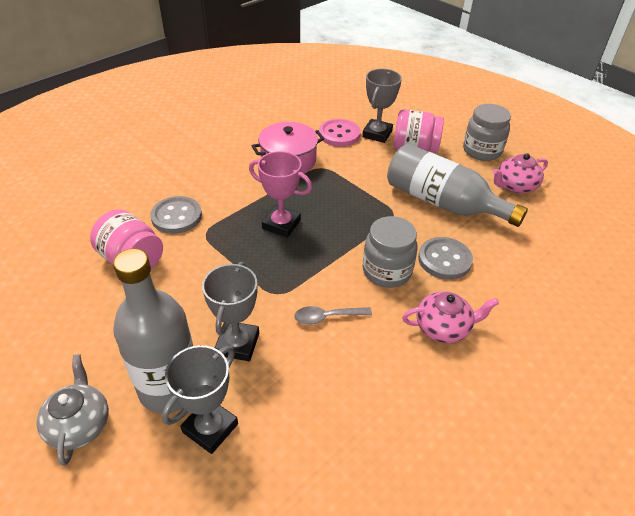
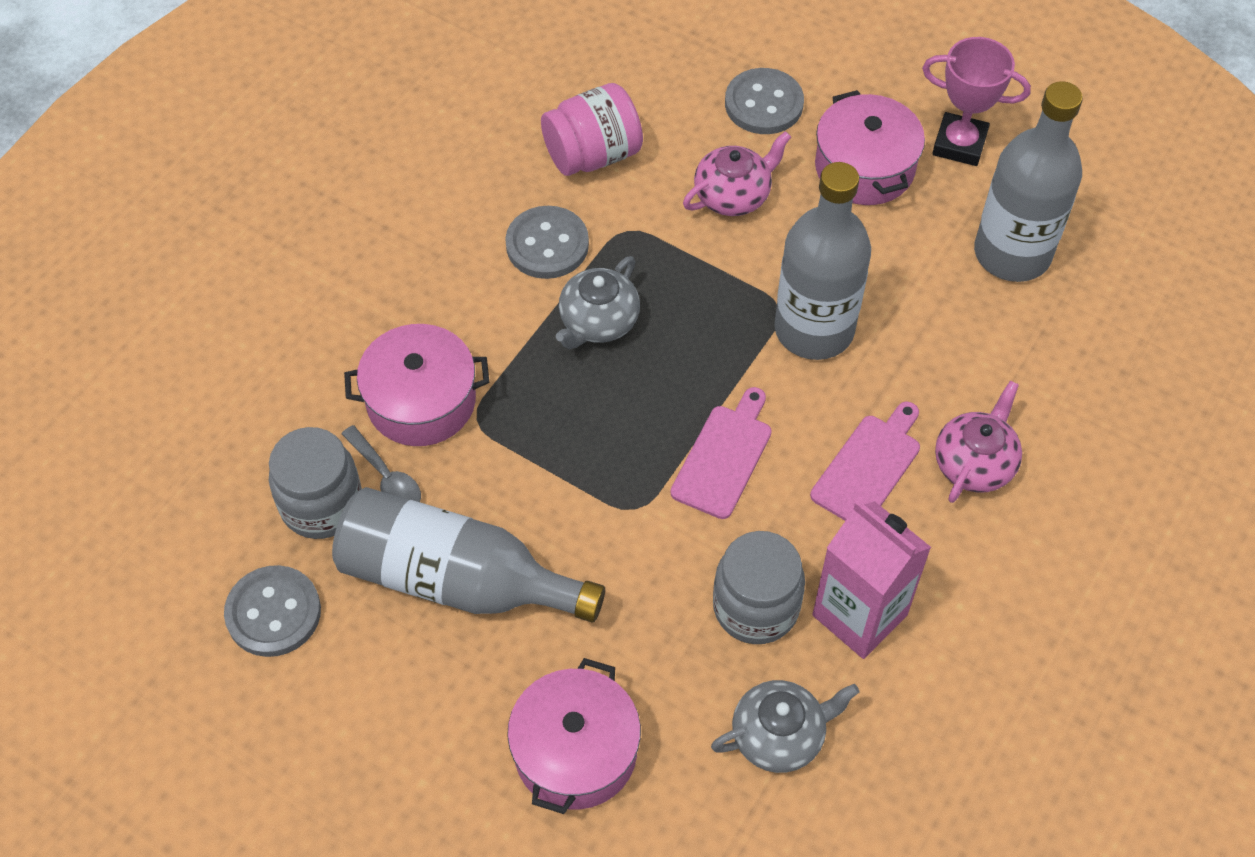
grey bottle: 2 -> 3
grey button: 2 -> 3
grey teapot: 1 -> 2
grey trophy: 3 -> 0
pink button: 1 -> 0
pink carton: 0 -> 1
pink cutting board: 0 -> 2
pink jar: 2 -> 1
pink pot: 1 -> 3

